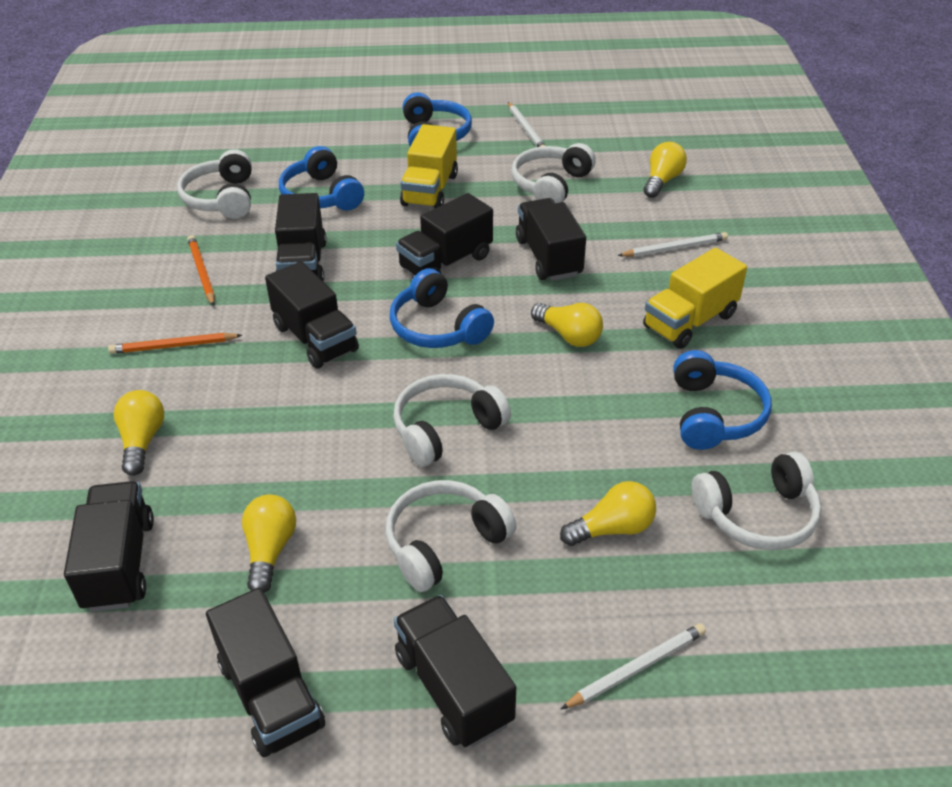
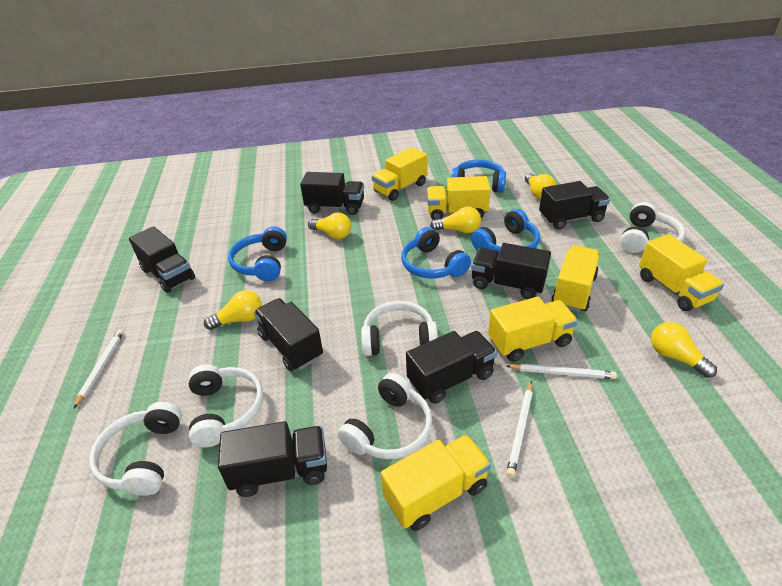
orange pencil: 2 -> 0
yellow truck: 2 -> 6

